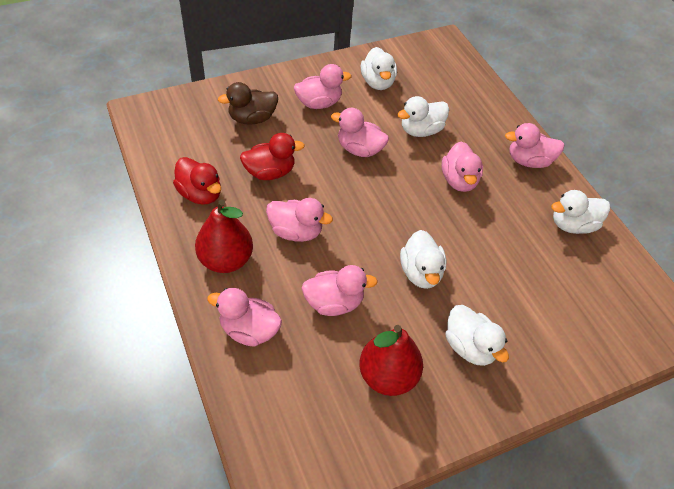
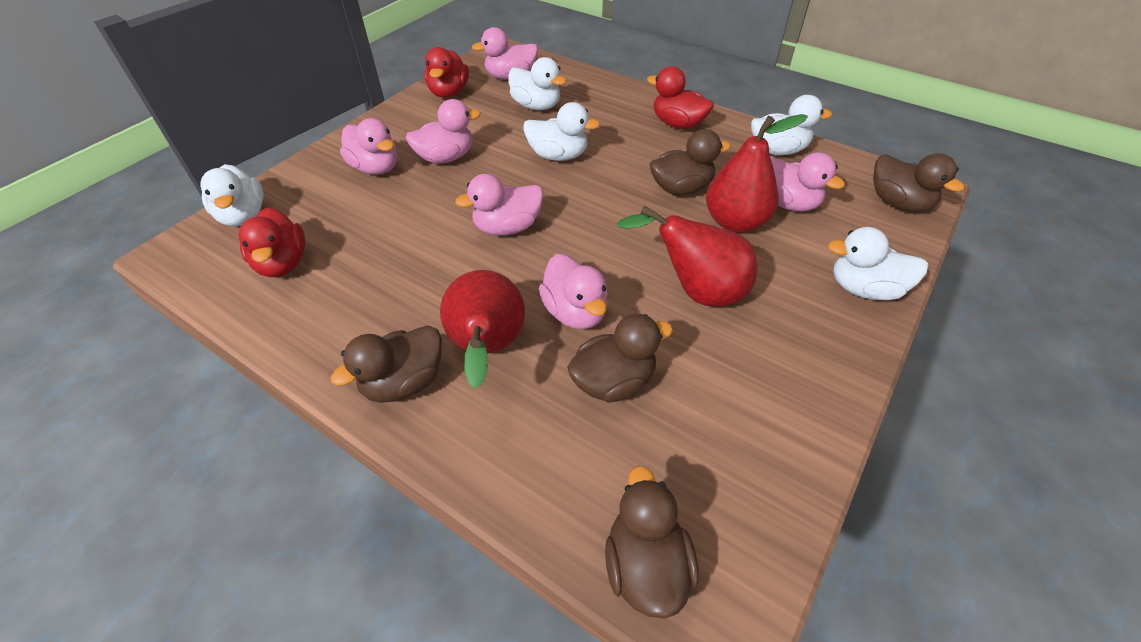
brown duck: 1 -> 5
pink duck: 7 -> 6
red duck: 2 -> 3
red pear: 2 -> 3

